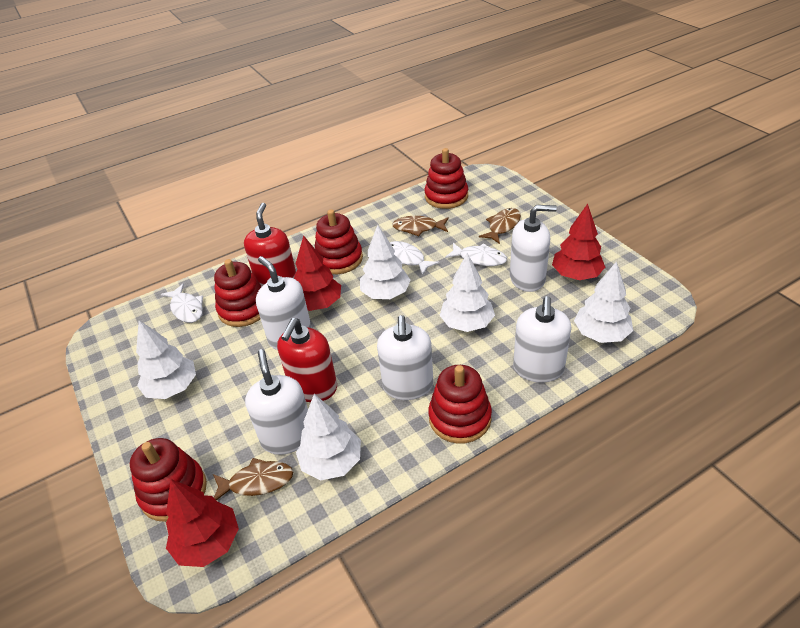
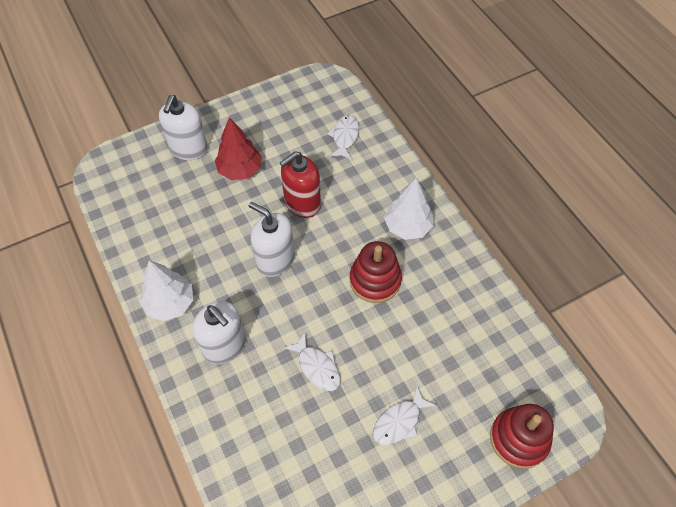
brown fish: 3 -> 0
red soap dispenser: 2 -> 1
red stacking toy: 5 -> 2
red tree: 3 -> 1
white soap dispenser: 5 -> 3
white tree: 5 -> 2

